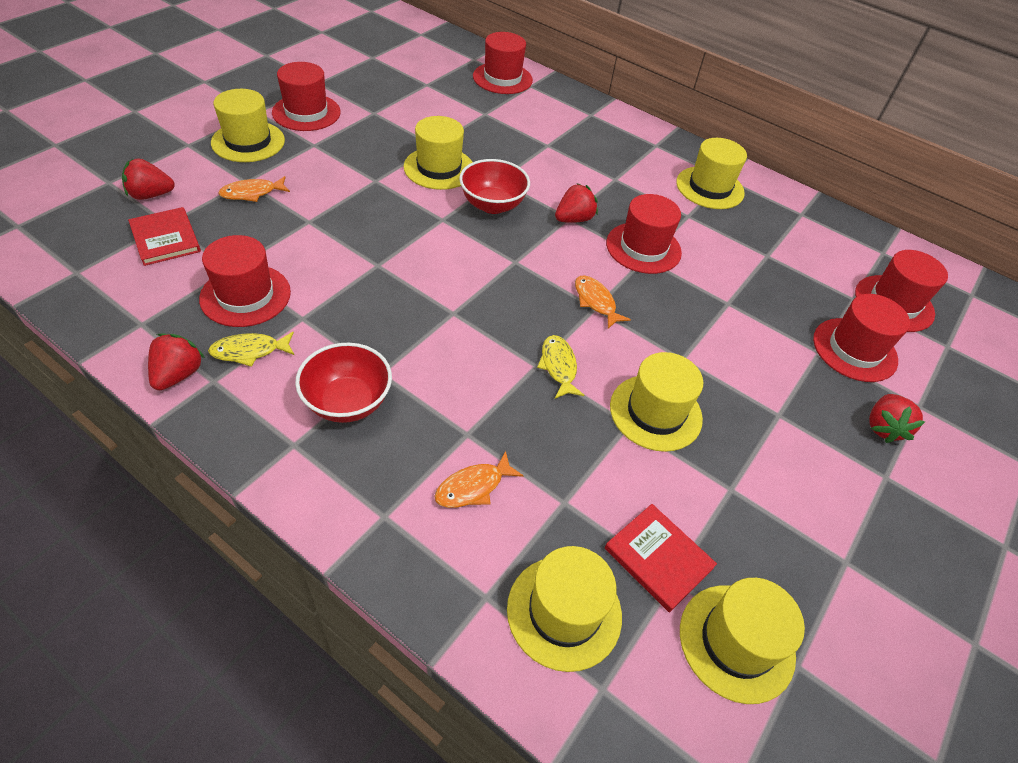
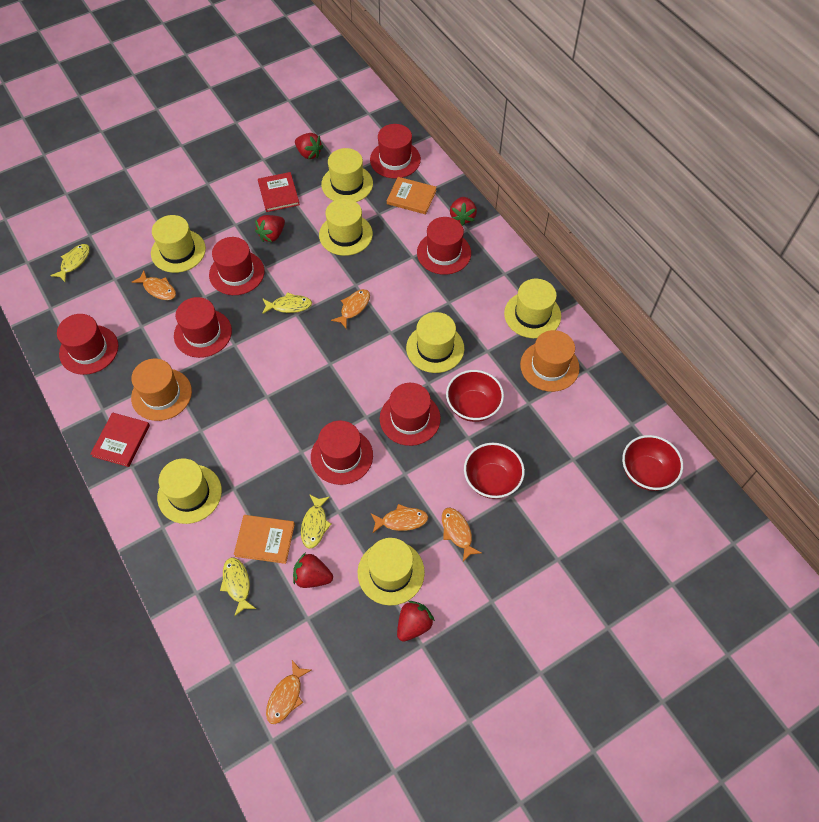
orange book: 0 -> 2
orange fish: 3 -> 5
orange hat: 0 -> 2
red bowl: 2 -> 3
red hat: 6 -> 7
red strawberry: 4 -> 5
yellow fish: 2 -> 4
yellow hat: 6 -> 7

